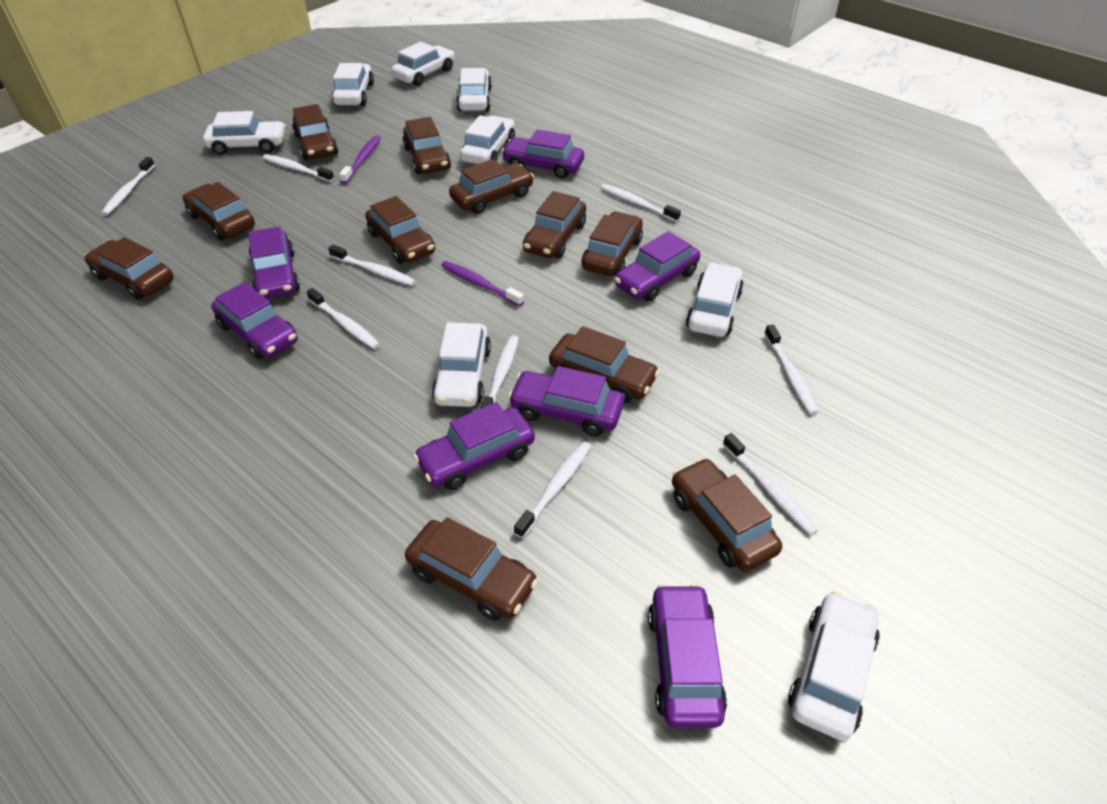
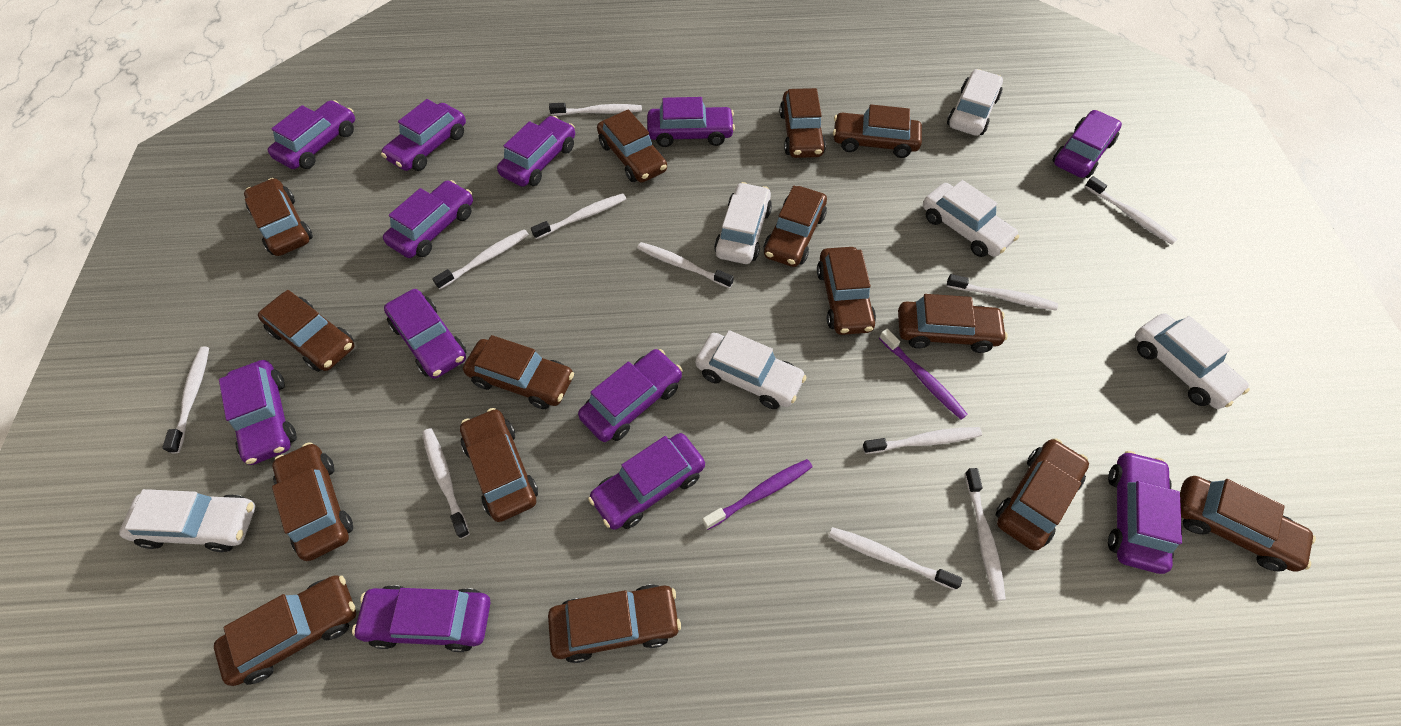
brown car: 11 -> 15
purple car: 7 -> 12
white car: 8 -> 6
white toothbrush: 9 -> 11

